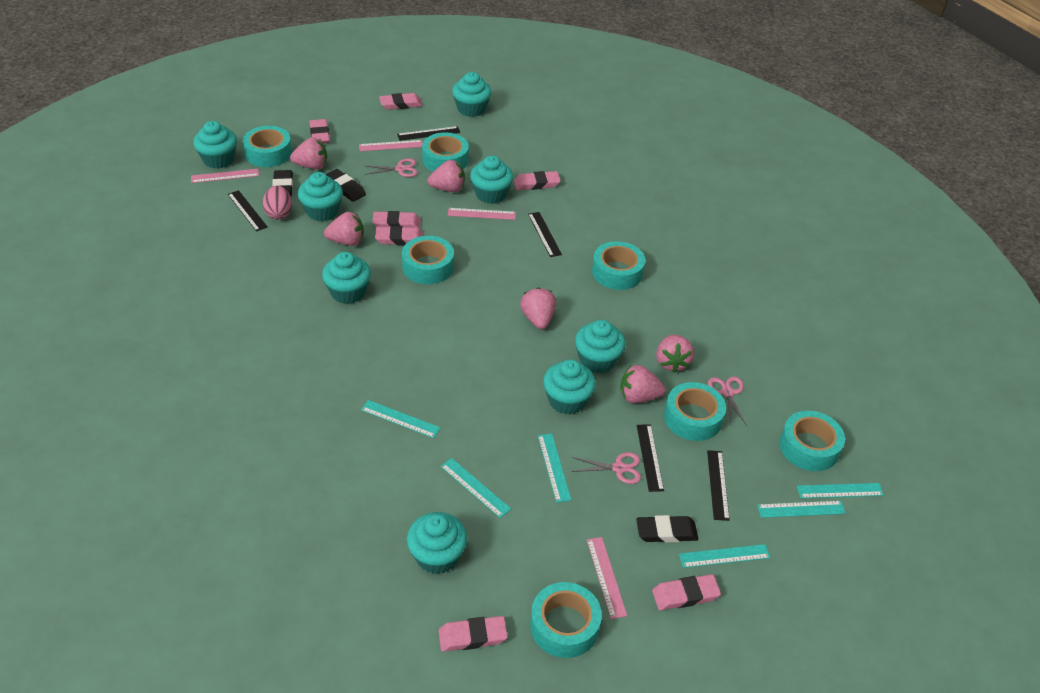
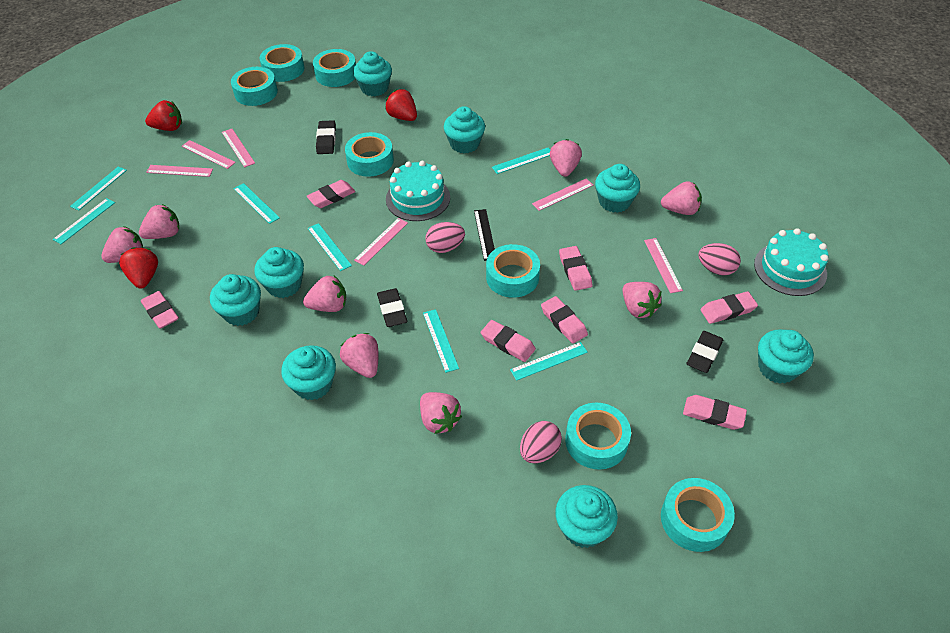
black ruler: 5 -> 1
pink egg: 1 -> 3
pink ruler: 4 -> 6
pink scissors: 3 -> 0
pink strawberry: 6 -> 8
red strawberry: 0 -> 3
turquoise cake: 0 -> 2
turquoise ruler: 6 -> 7

